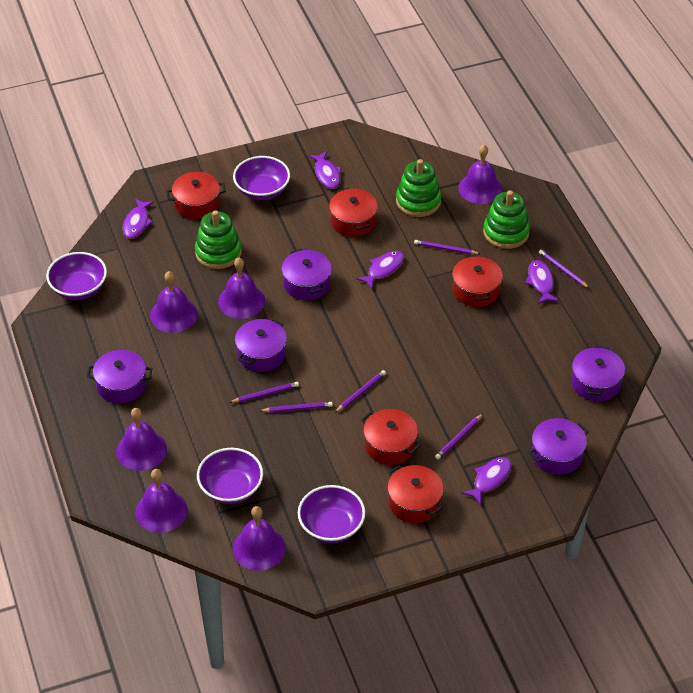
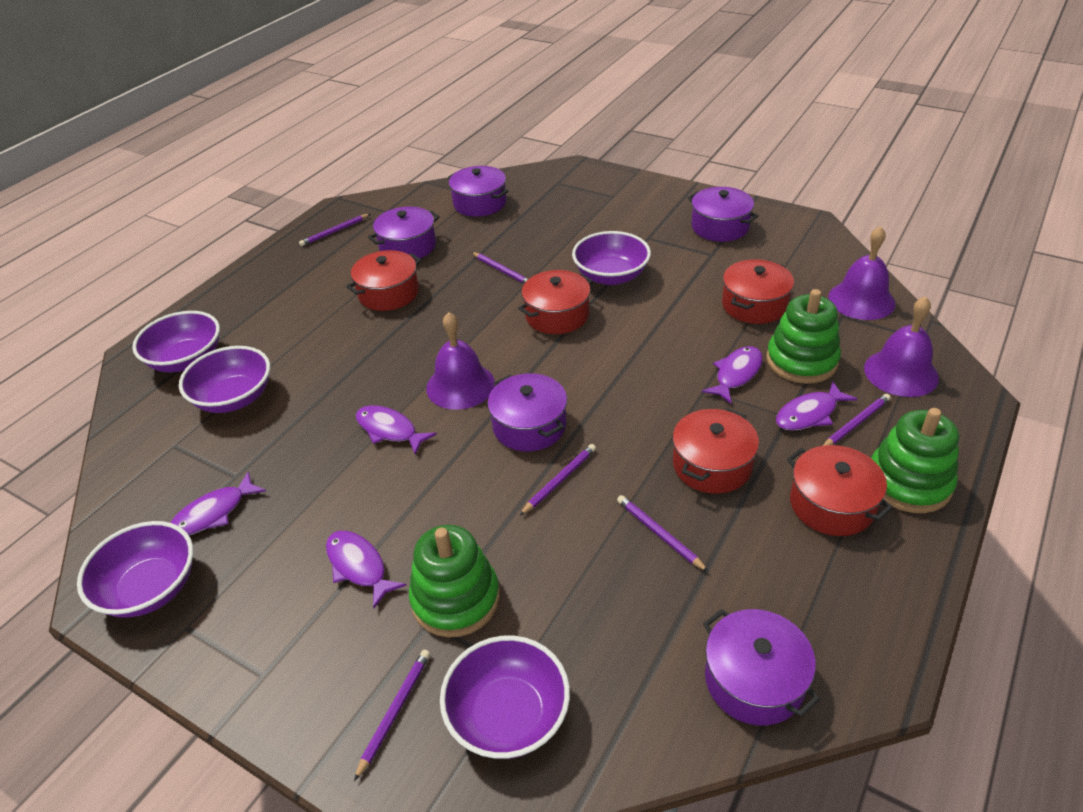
purple bell: 6 -> 3
purple bowl: 4 -> 5

